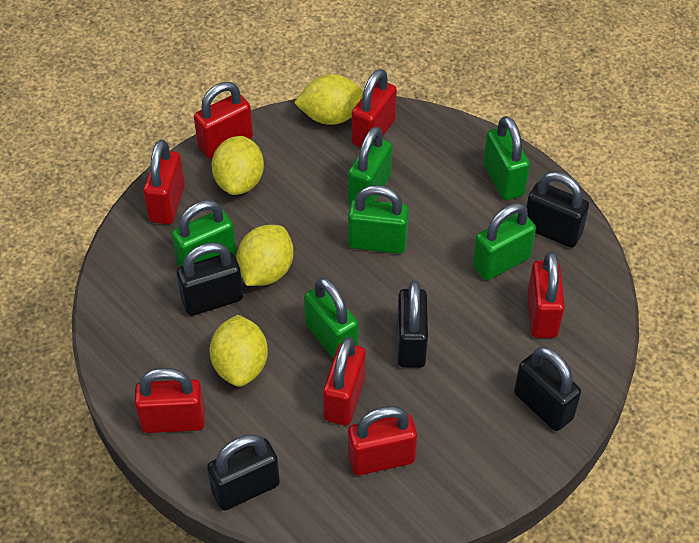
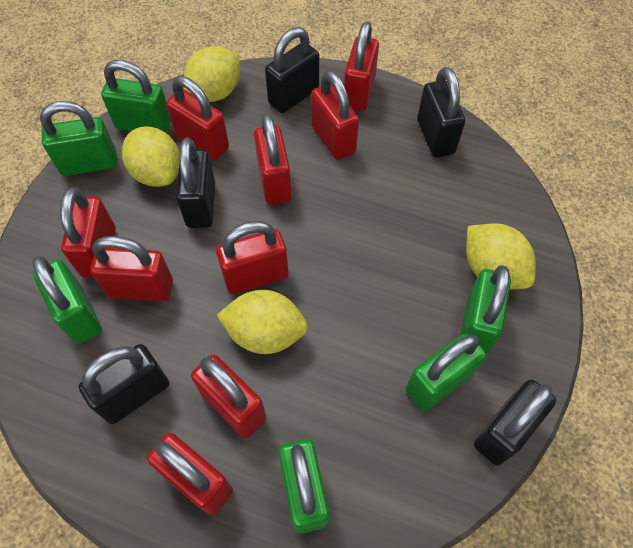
red padlock: 7 -> 9

